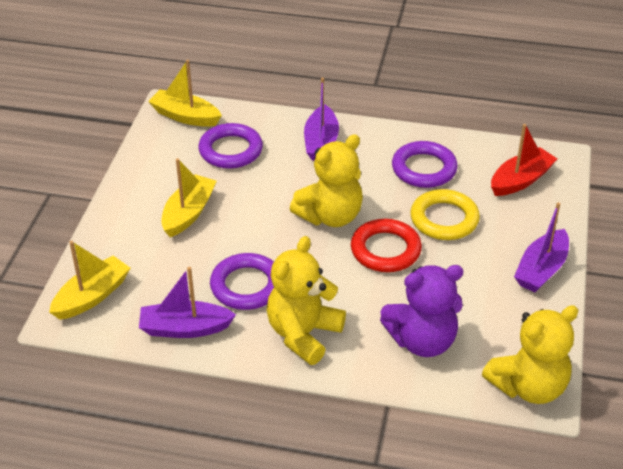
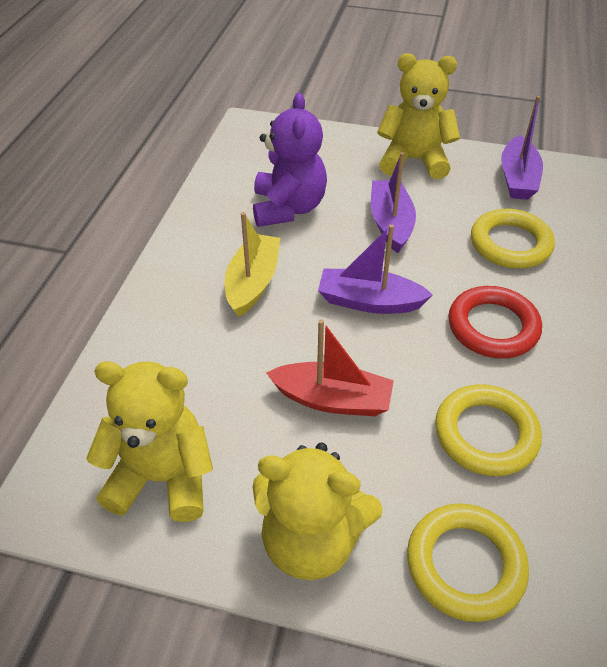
purple ring: 3 -> 0
yellow boat: 3 -> 1
yellow ring: 1 -> 3

